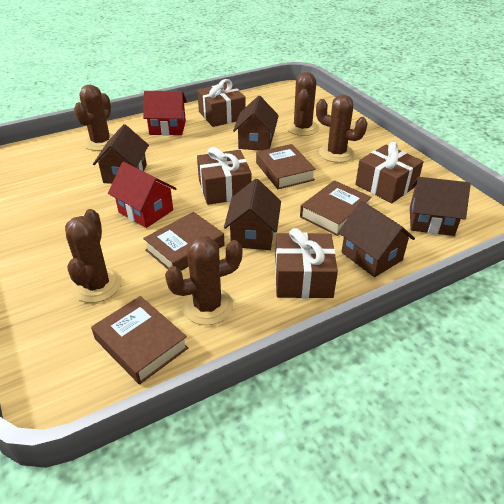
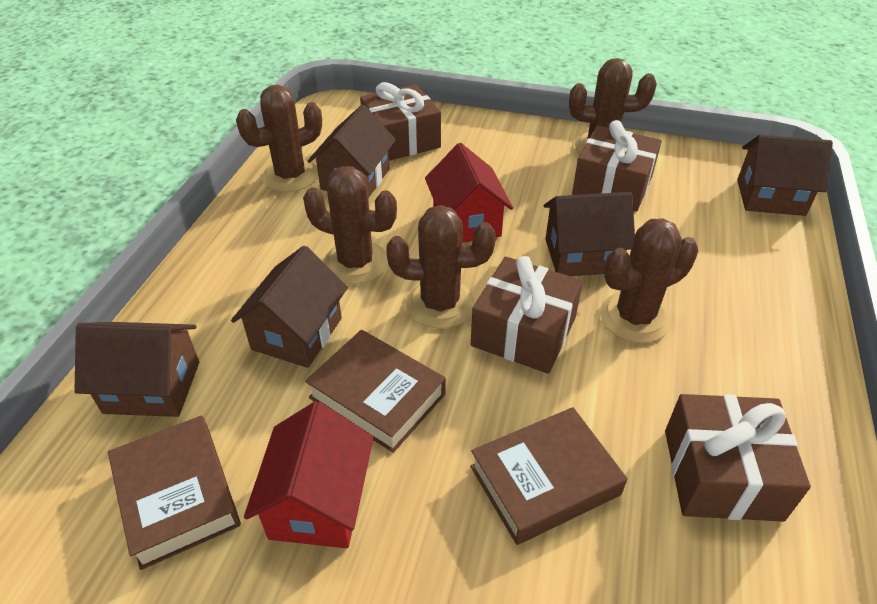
brown book: 4 -> 3

